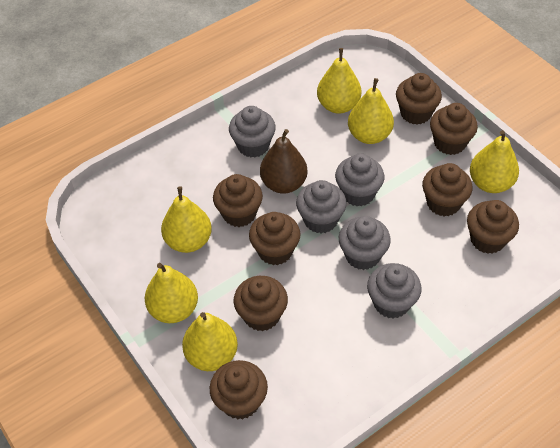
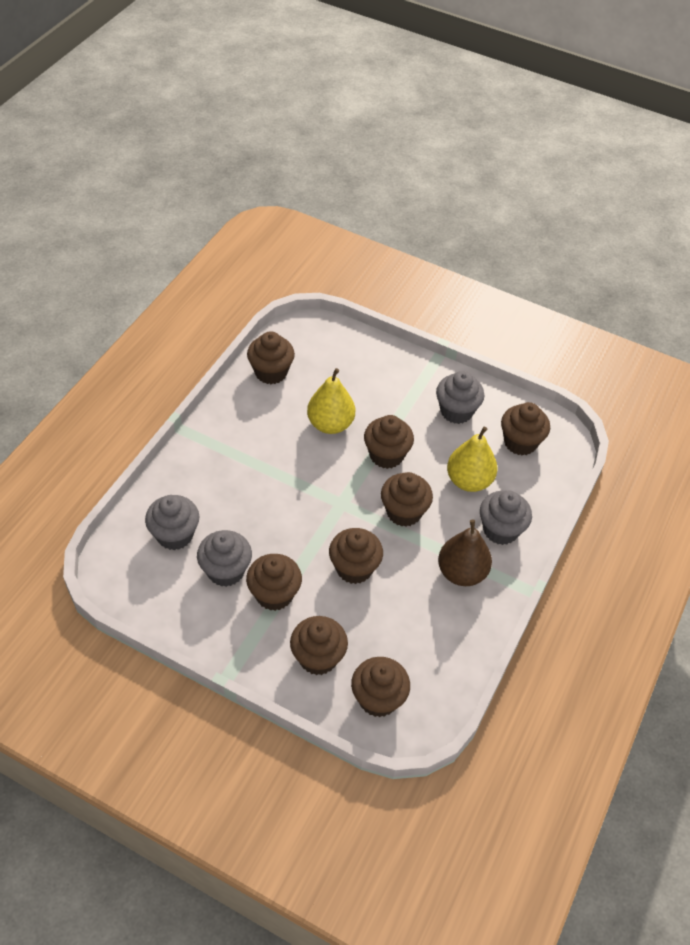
grey cupcake: 5 -> 4
yellow pear: 6 -> 2

